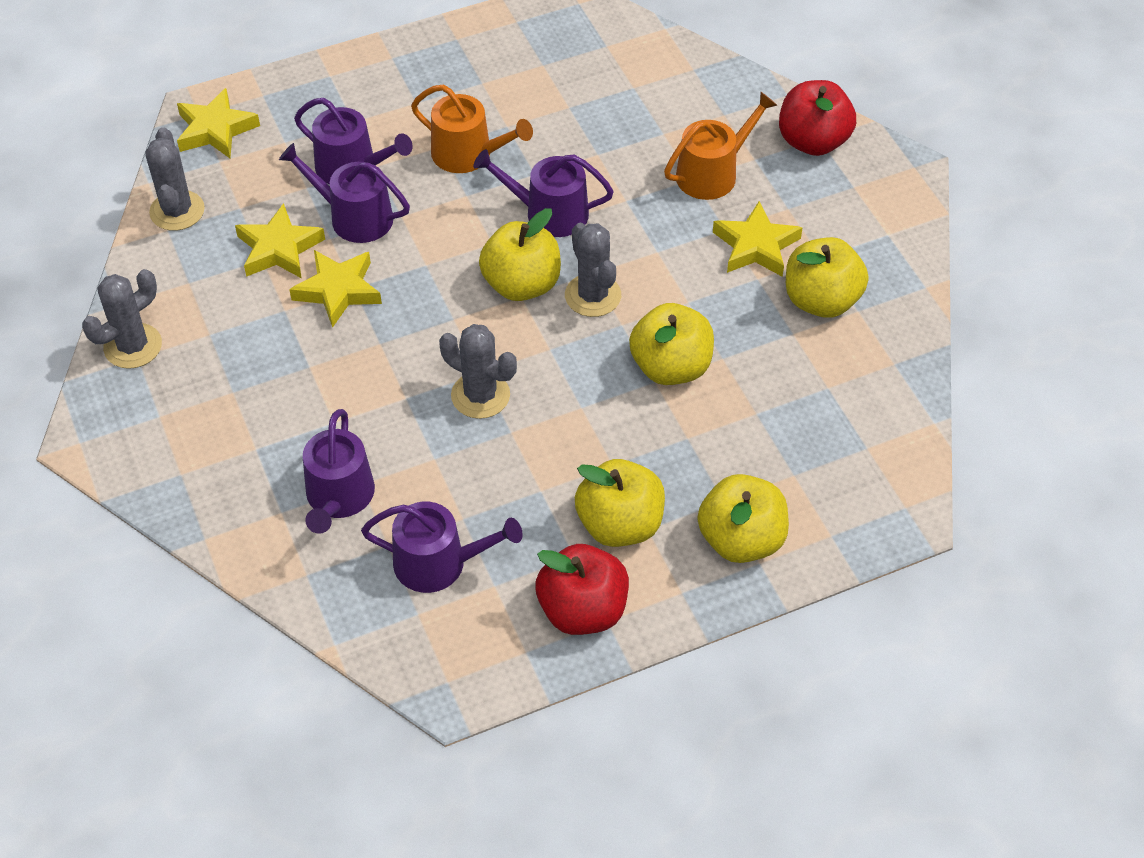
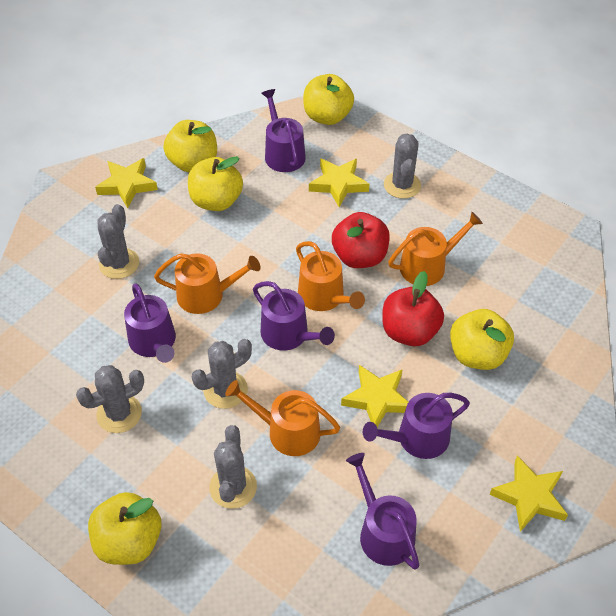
grey cactus: 4 -> 5
orange watering can: 2 -> 4

